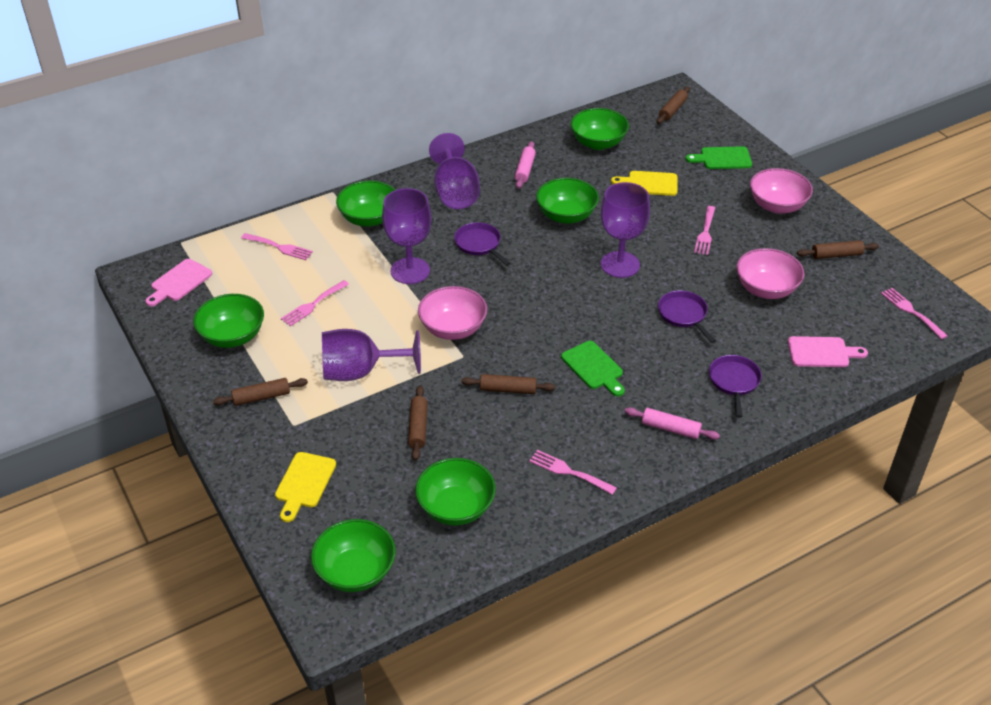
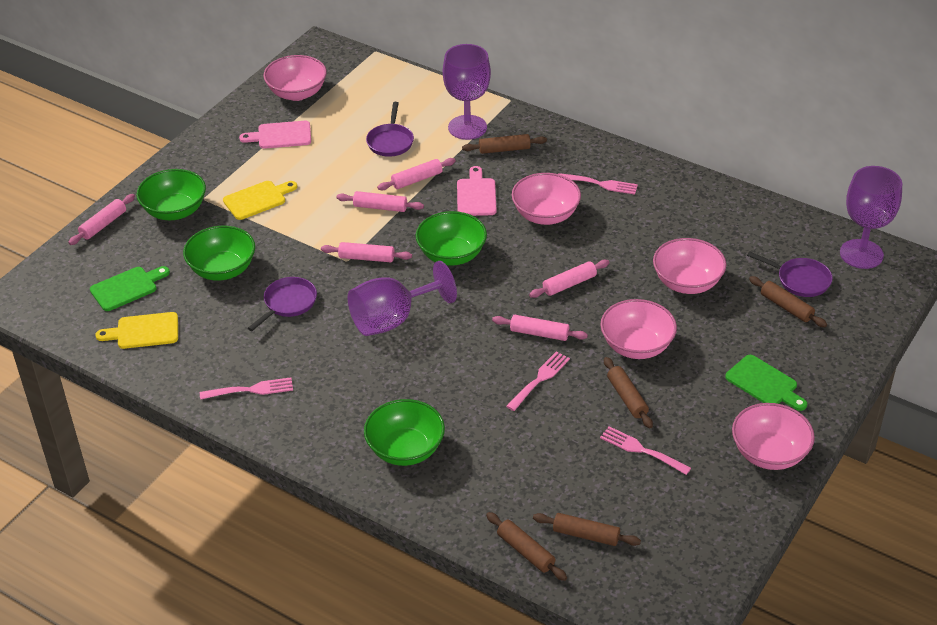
green bowl: 6 -> 4
pink bowl: 3 -> 5
pink fork: 5 -> 4
pink rolling pin: 2 -> 6
purple goblet: 4 -> 3

